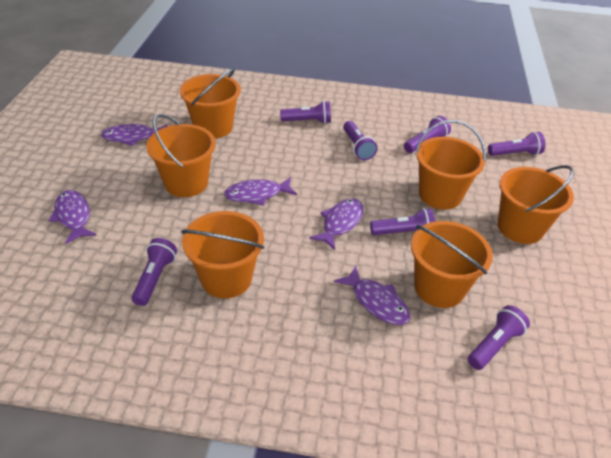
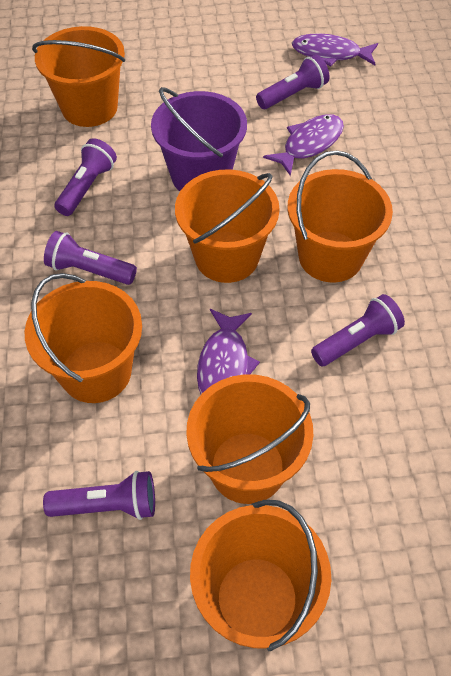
purple bucket: 0 -> 1
purple fish: 5 -> 3
purple flashlight: 7 -> 5

